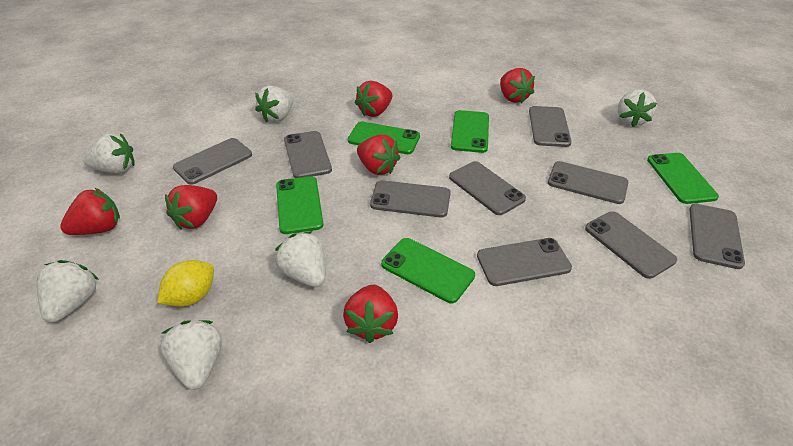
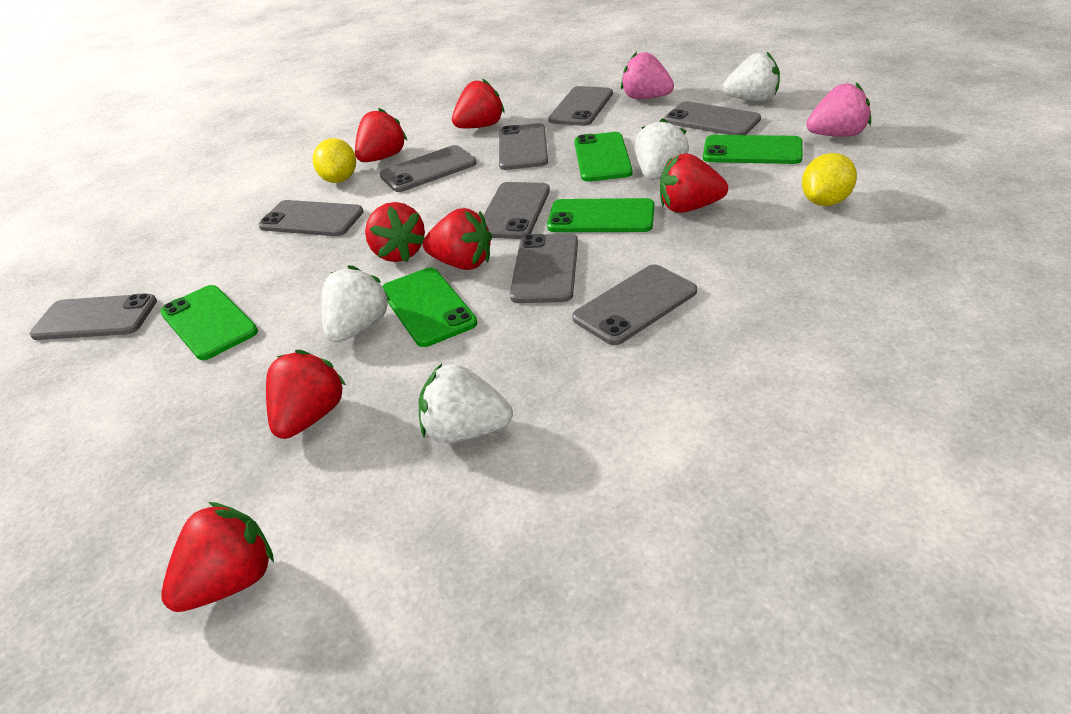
pink strawberry: 0 -> 2
red strawberry: 6 -> 7
white strawberry: 6 -> 4
yellow lemon: 1 -> 2

